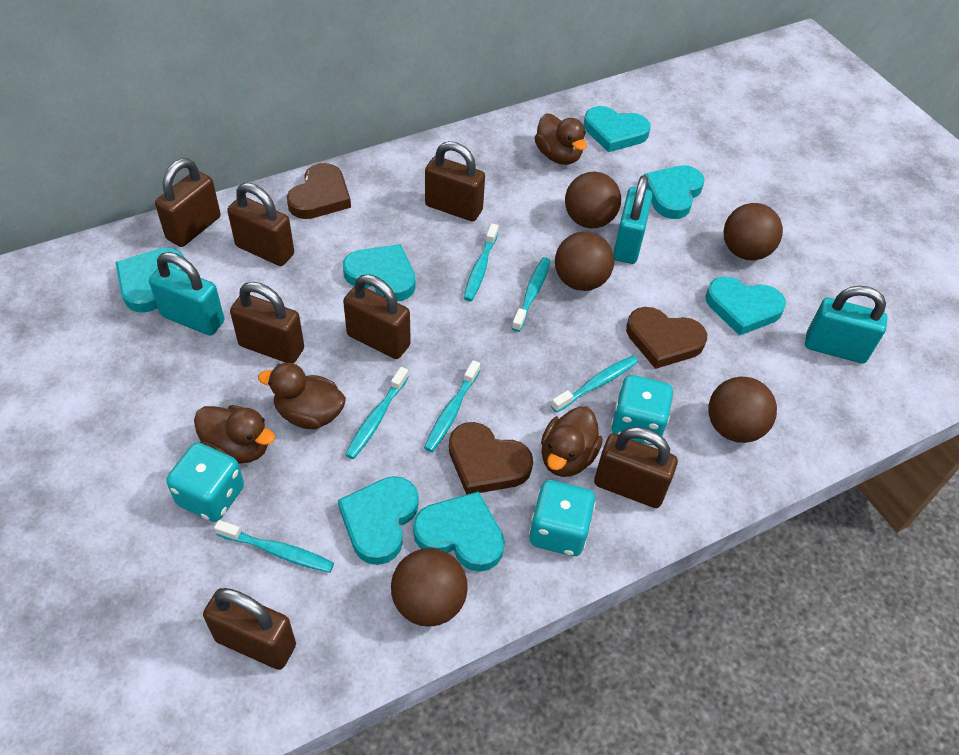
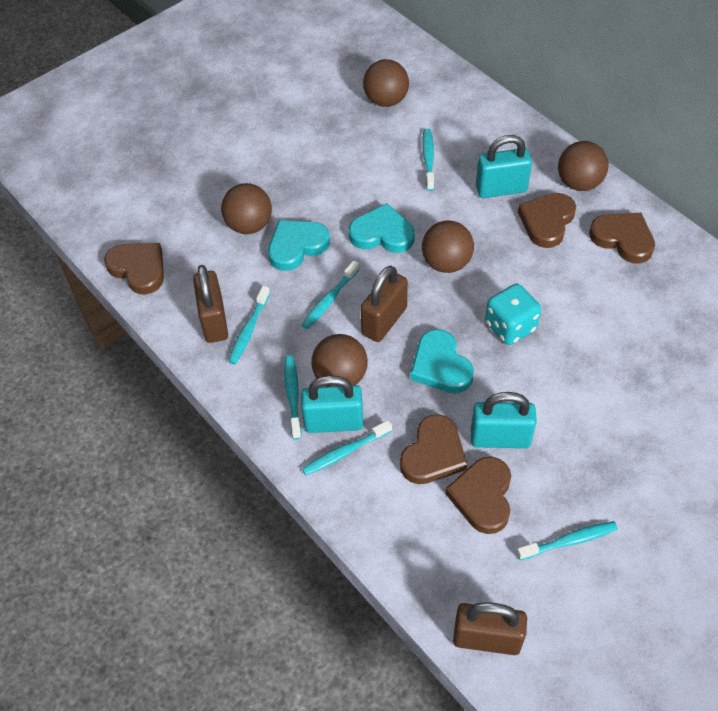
brown duck: 4 -> 0
brown heart: 3 -> 5
brown padlock: 7 -> 3
turquoise dice: 3 -> 1
turquoise heart: 7 -> 3

